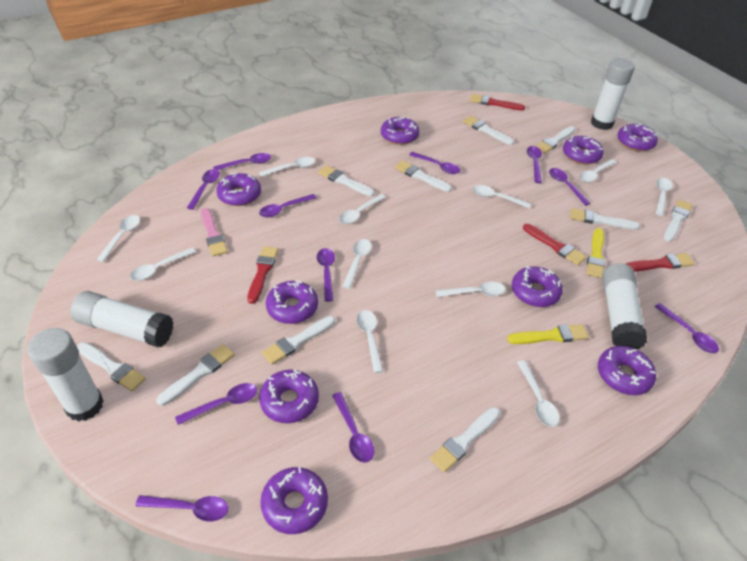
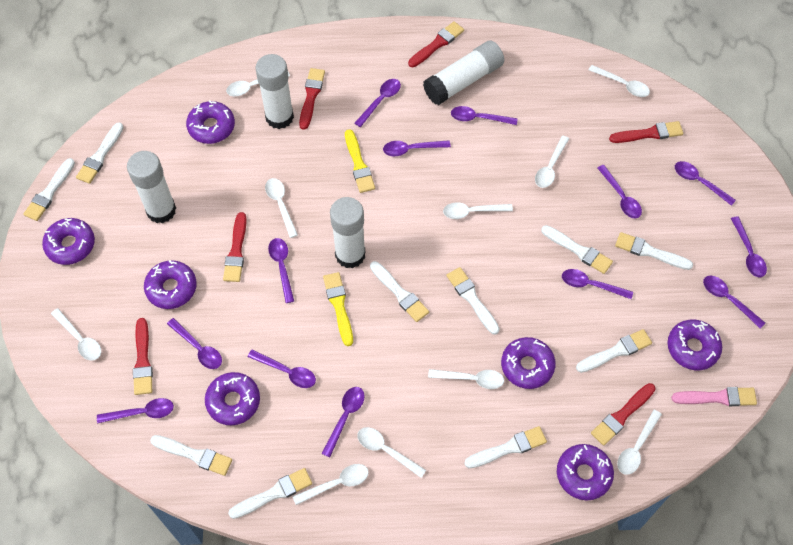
purple donut: 9 -> 7
purple spoon: 11 -> 13
red brush: 4 -> 6
white spoon: 11 -> 10

